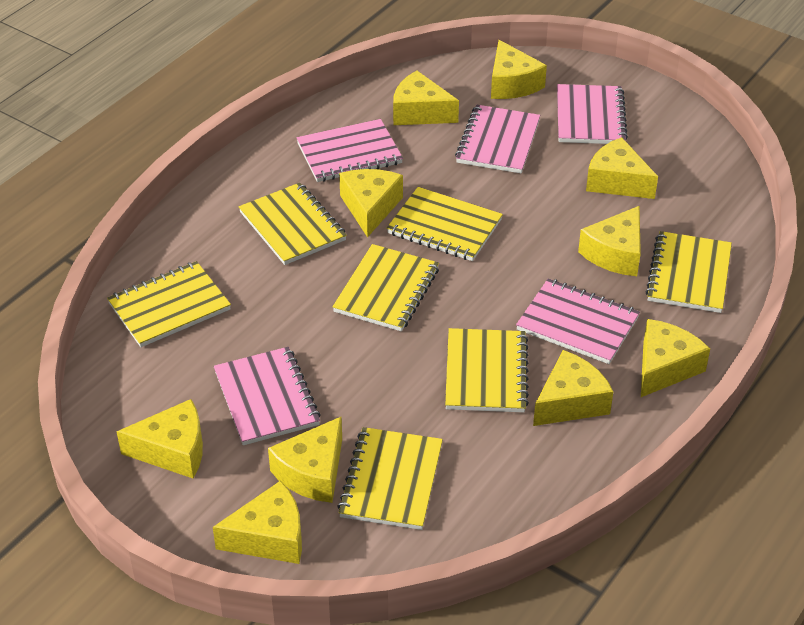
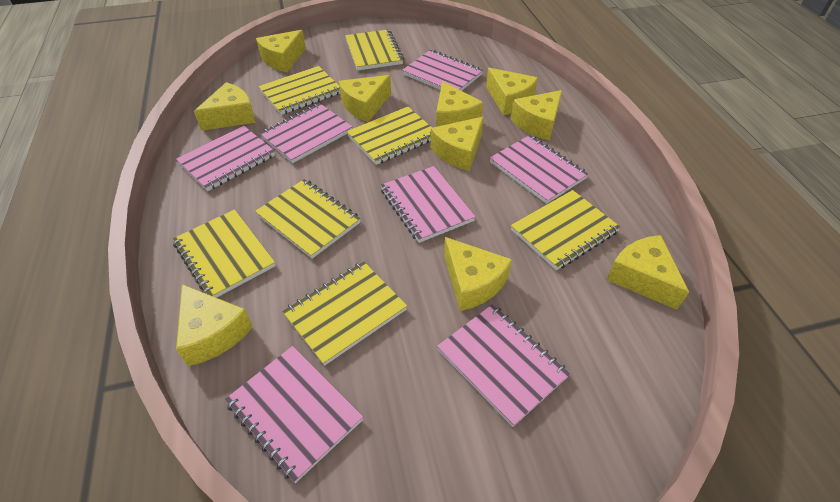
pink notebook: 5 -> 7

